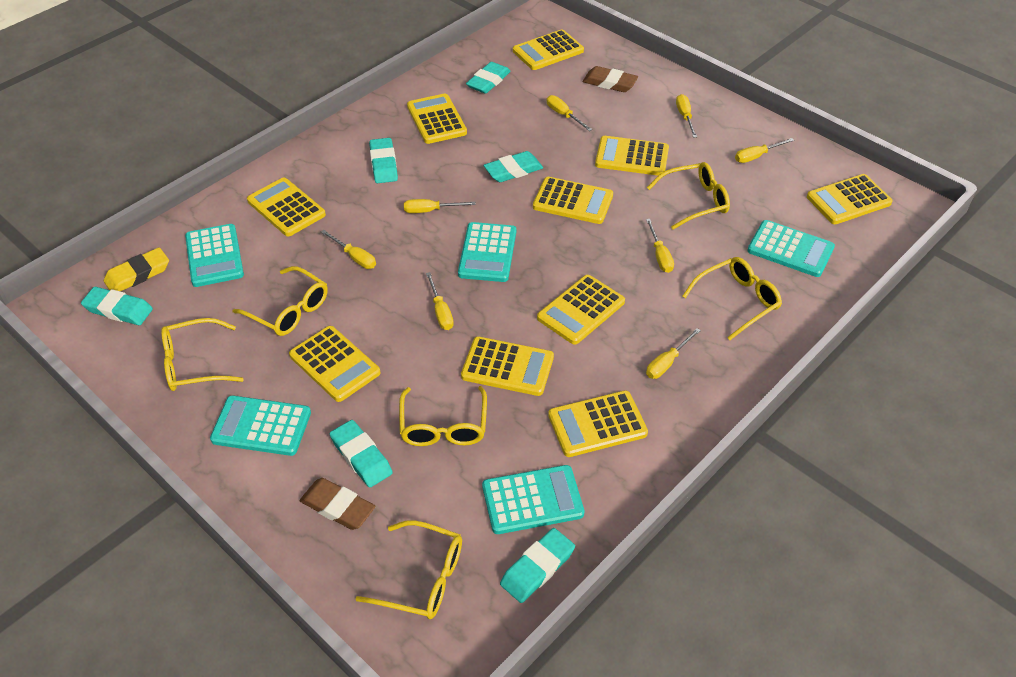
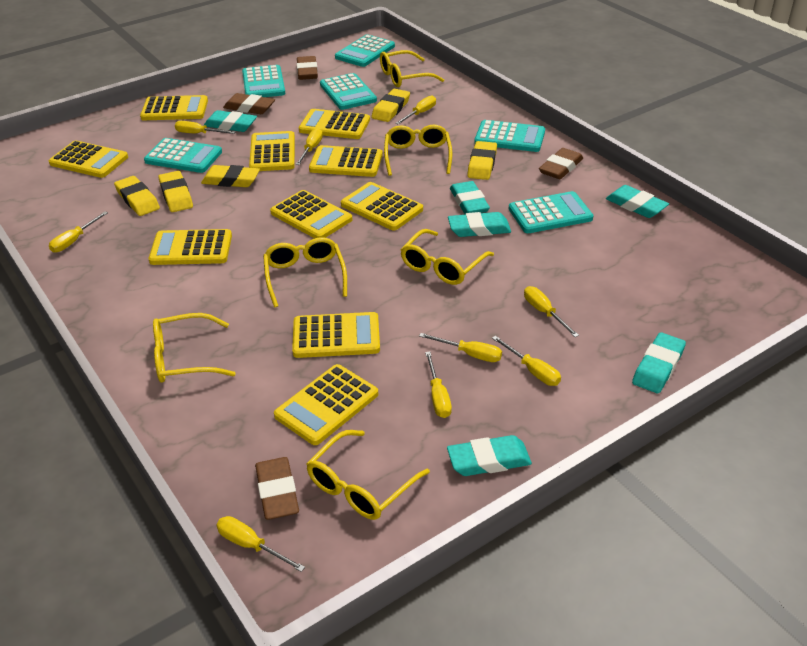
brown eraser: 2 -> 4
turquoise calculator: 5 -> 6
yellow eraser: 1 -> 5
yellow screwdriver: 8 -> 9

